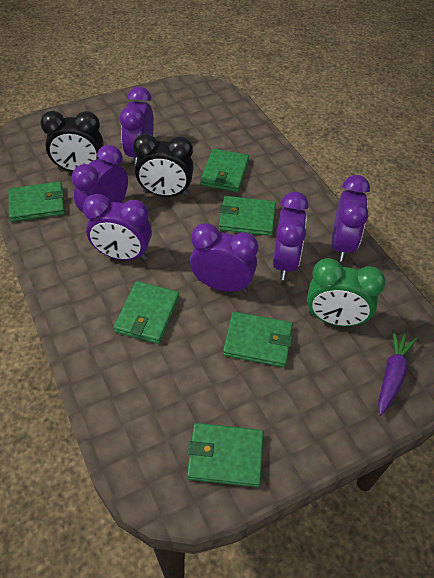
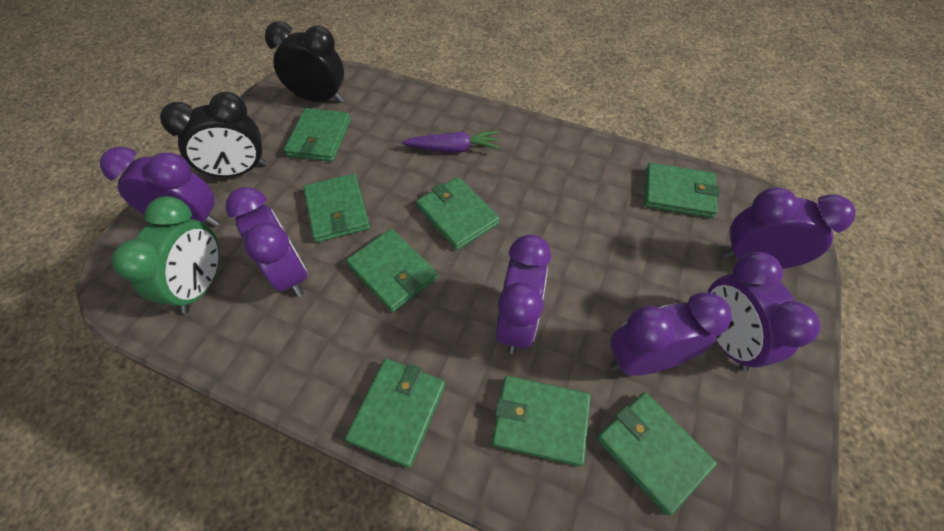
green wallet: 6 -> 8

